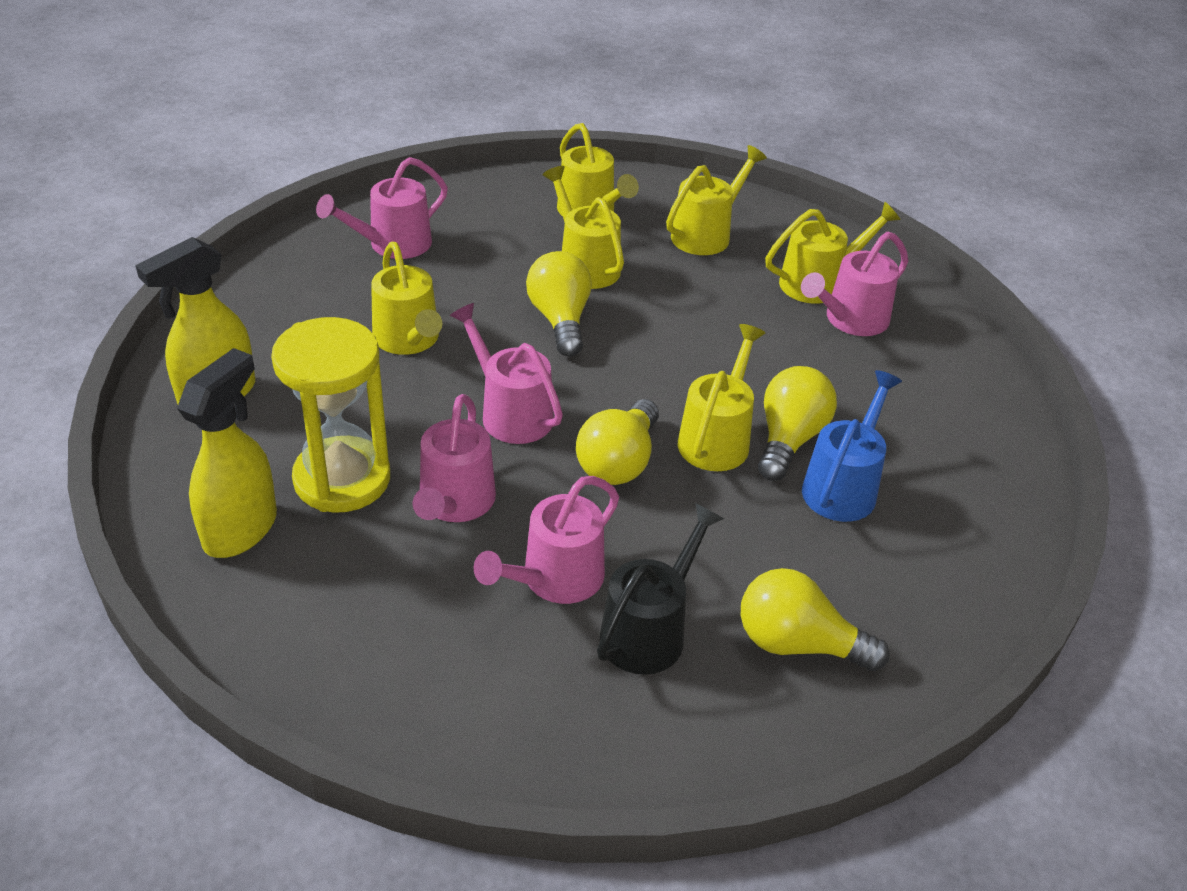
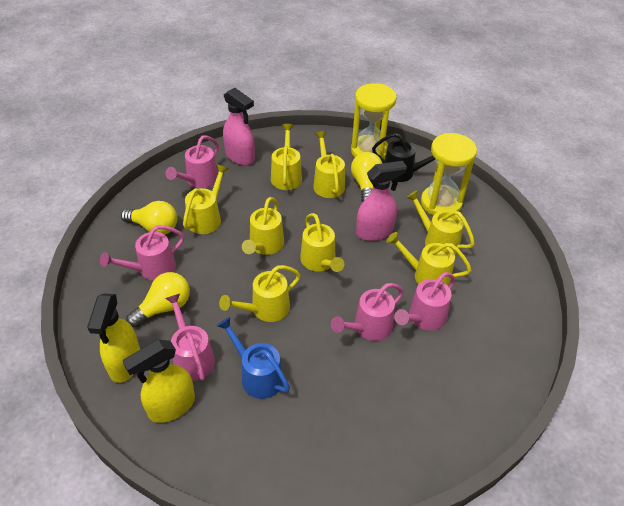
pink spray bottle: 0 -> 2
yellow hourglass: 1 -> 2
yellow light bulb: 4 -> 3
yellow watering can: 6 -> 8

